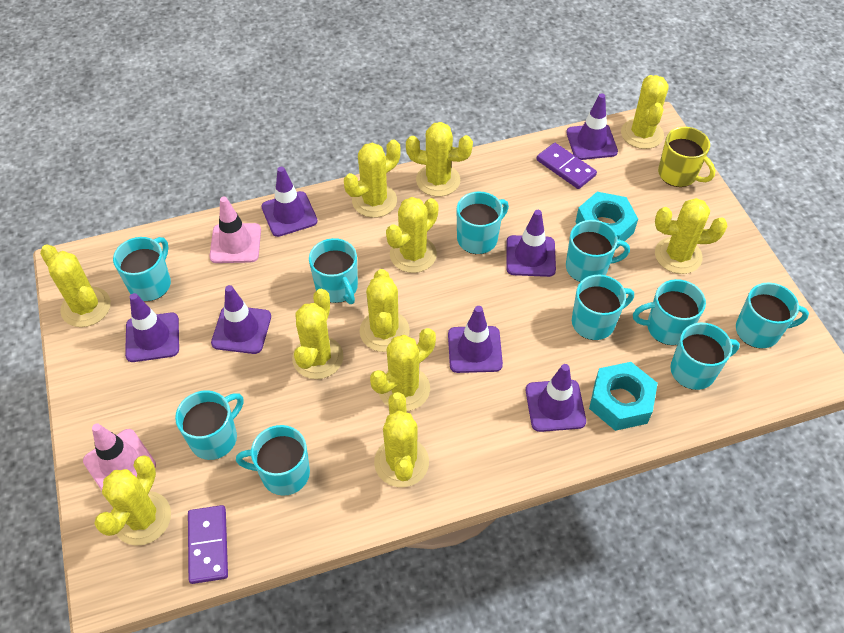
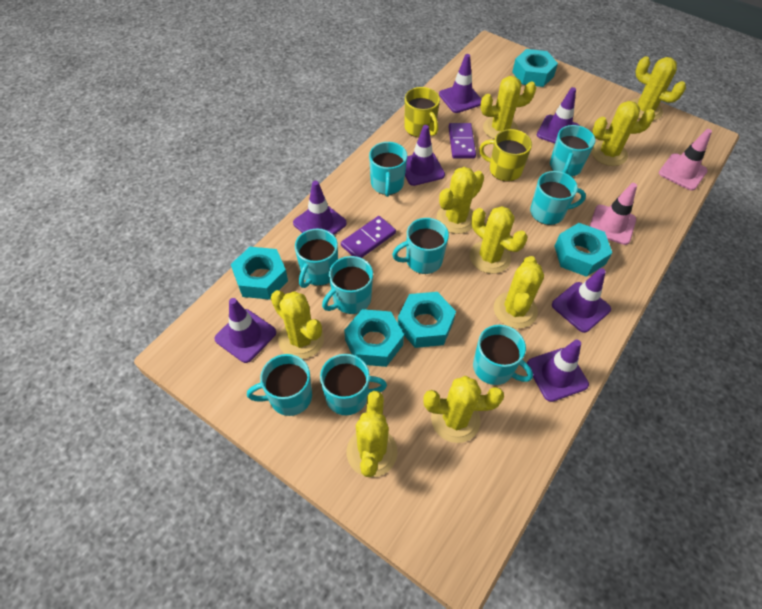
turquoise mug: 10 -> 9
turquoise nut: 2 -> 5
yellow cactus: 11 -> 9
yellow mug: 1 -> 2

